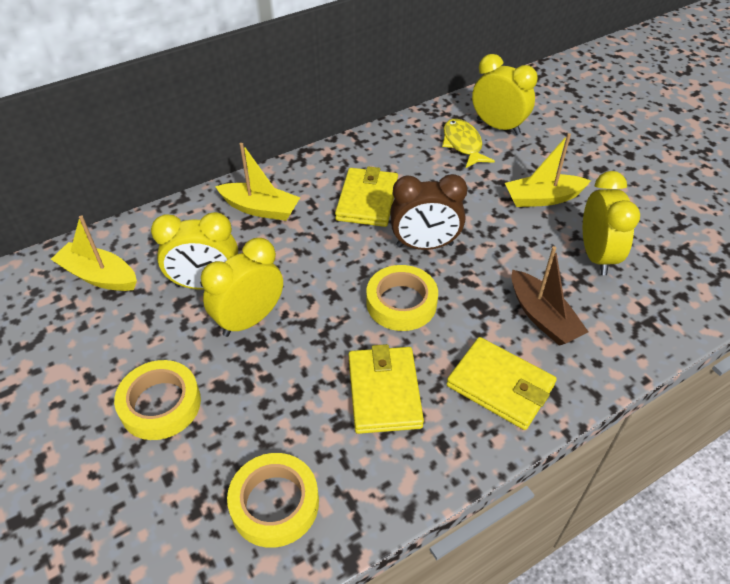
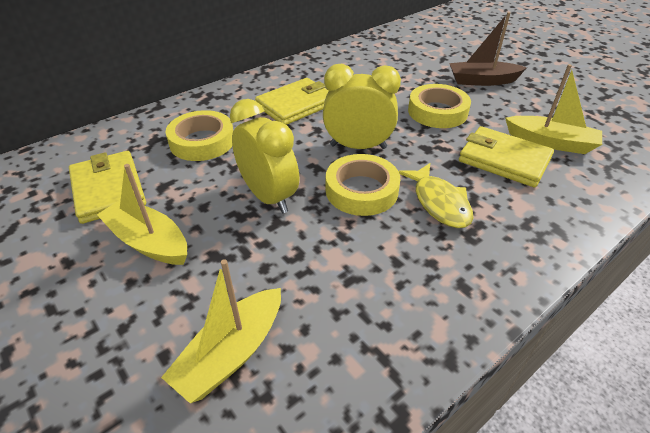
brown clock: 1 -> 0
yellow clock: 4 -> 2

